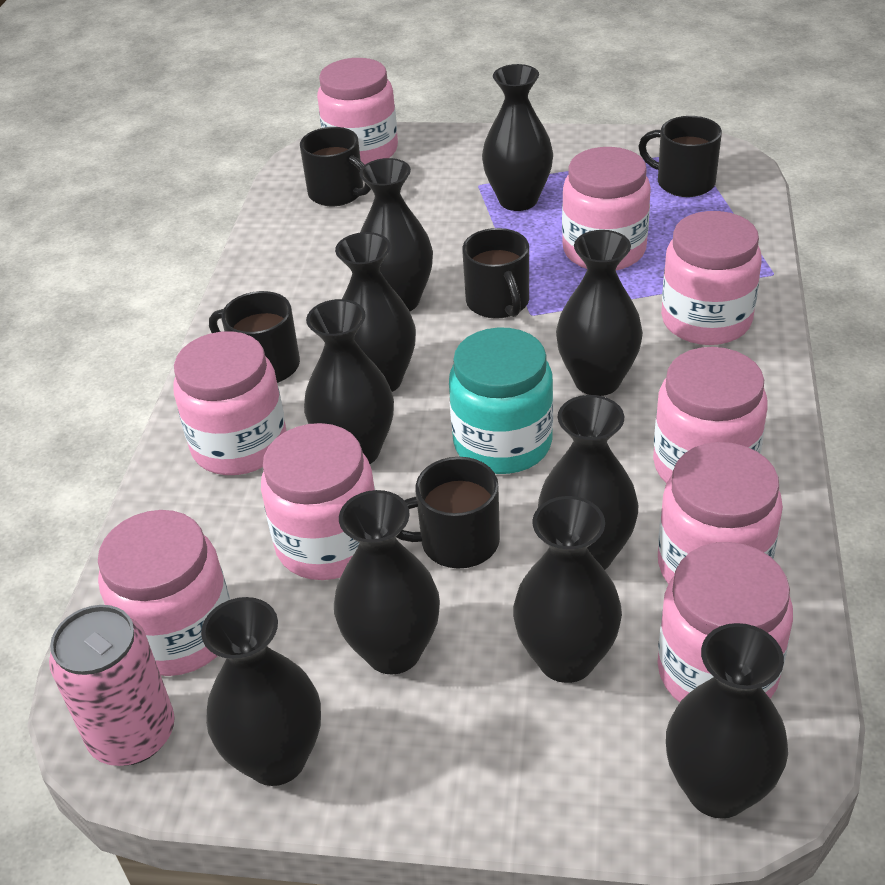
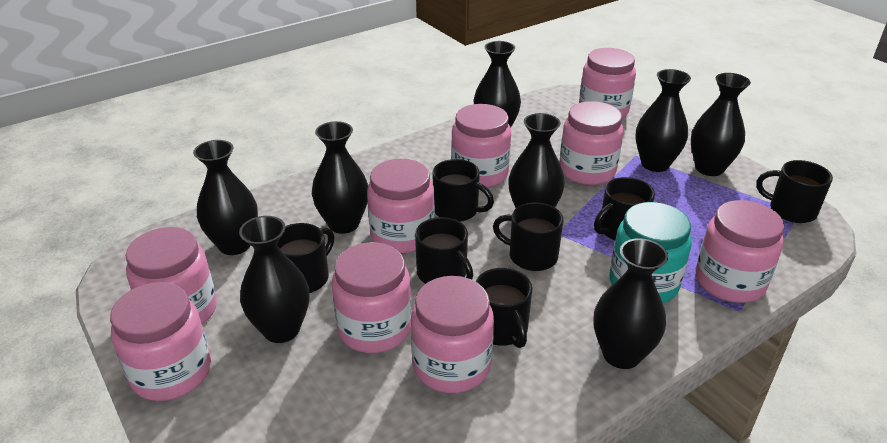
black mug: 5 -> 7
black vase: 10 -> 8
pink can: 1 -> 0

